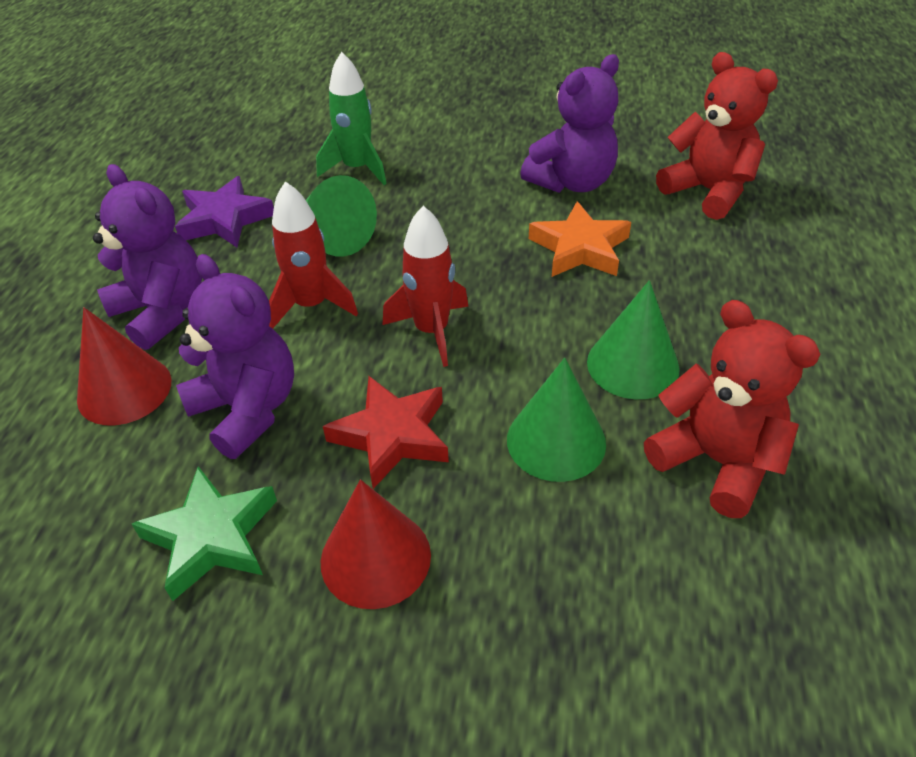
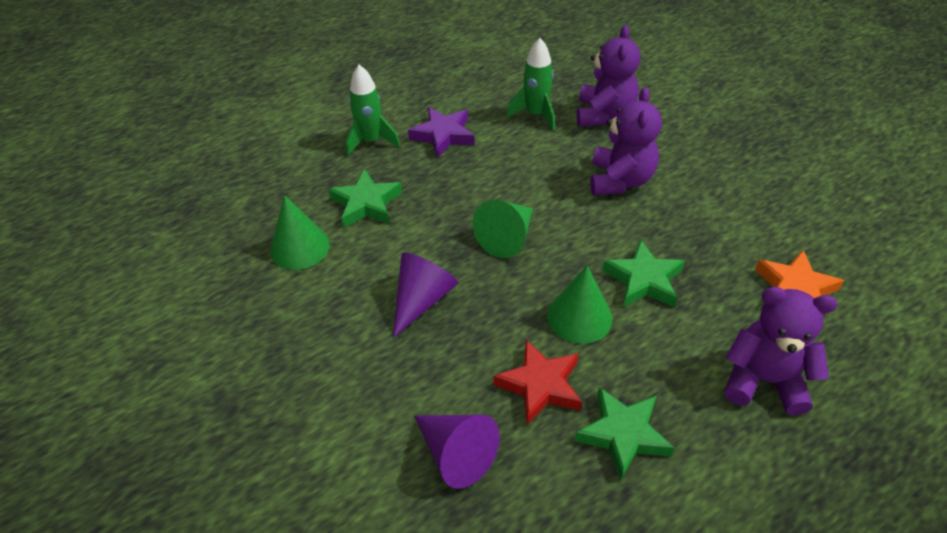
green rocket: 1 -> 2
green star: 1 -> 3
purple cone: 0 -> 2
red cone: 2 -> 0
red rocket: 2 -> 0
red teddy bear: 2 -> 0

